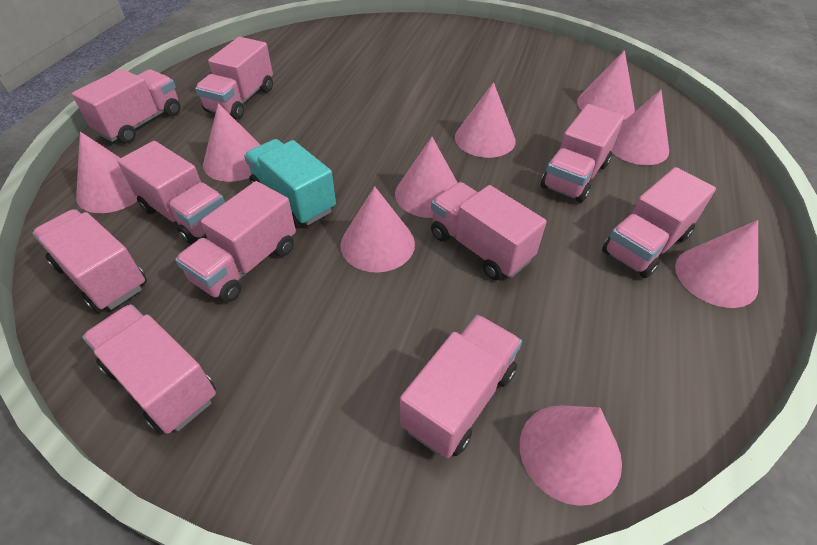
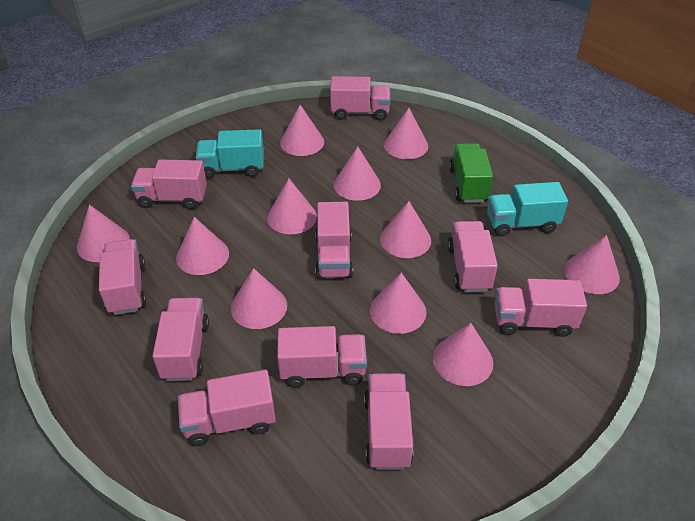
green truck: 0 -> 1
pink cone: 9 -> 11
turquoise truck: 1 -> 2

